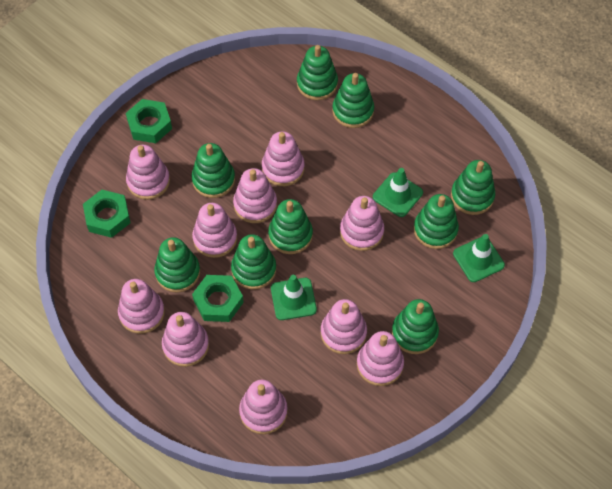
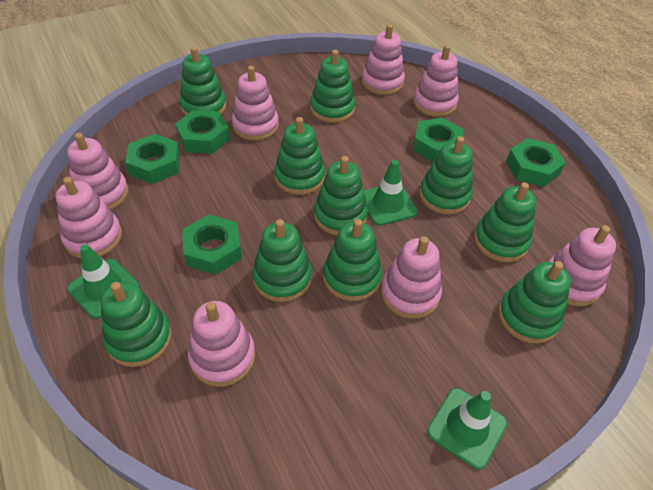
green nut: 3 -> 5
green stacking toy: 9 -> 10
pink stacking toy: 10 -> 8

